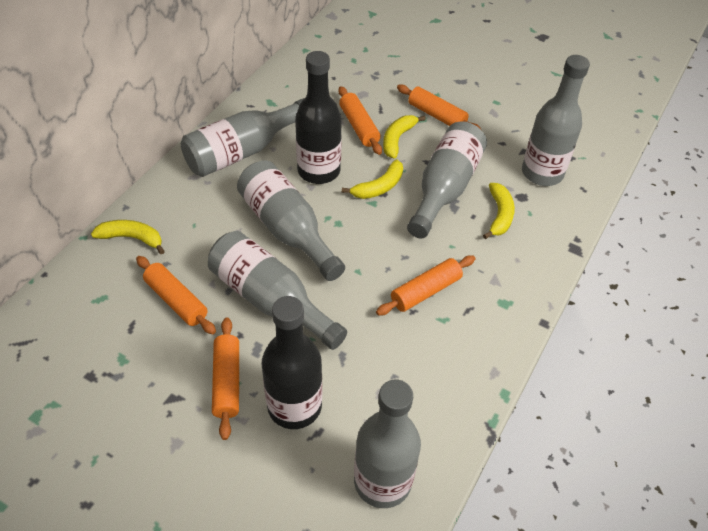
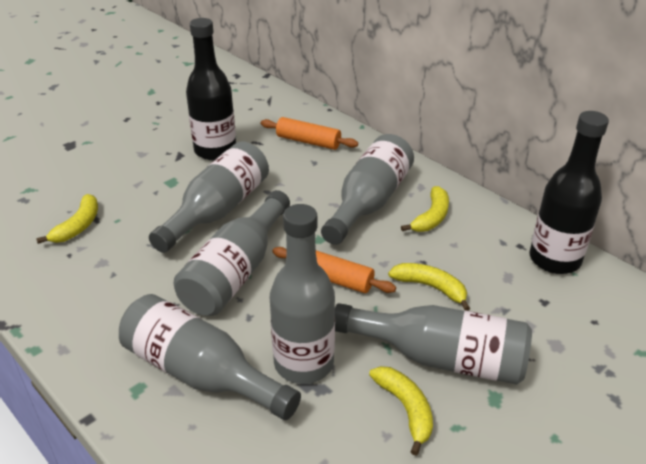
orange rolling pin: 5 -> 2

